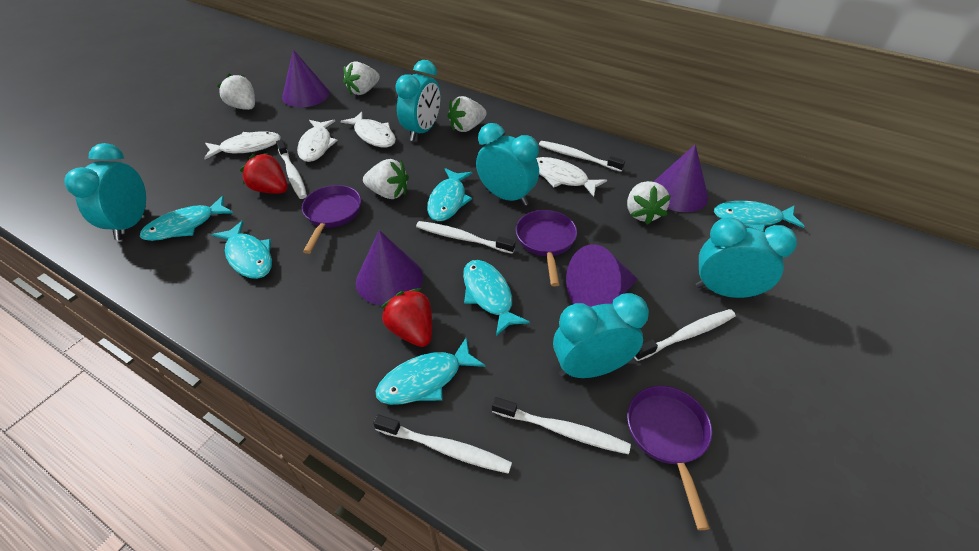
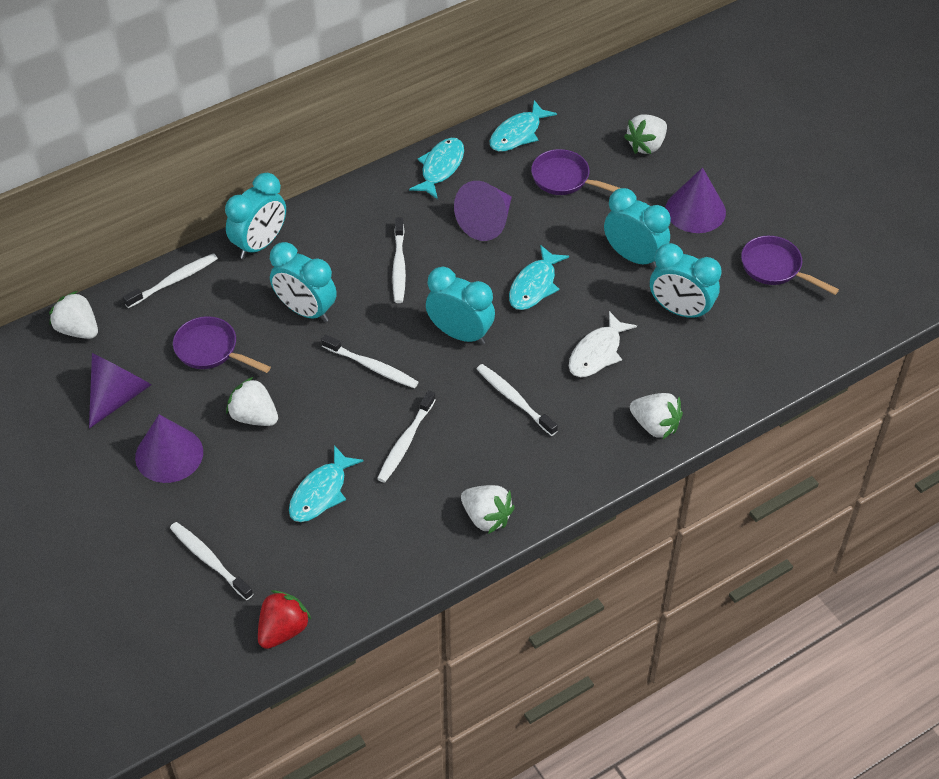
red strawberry: 2 -> 1
turquoise fish: 6 -> 4
white fish: 4 -> 1

